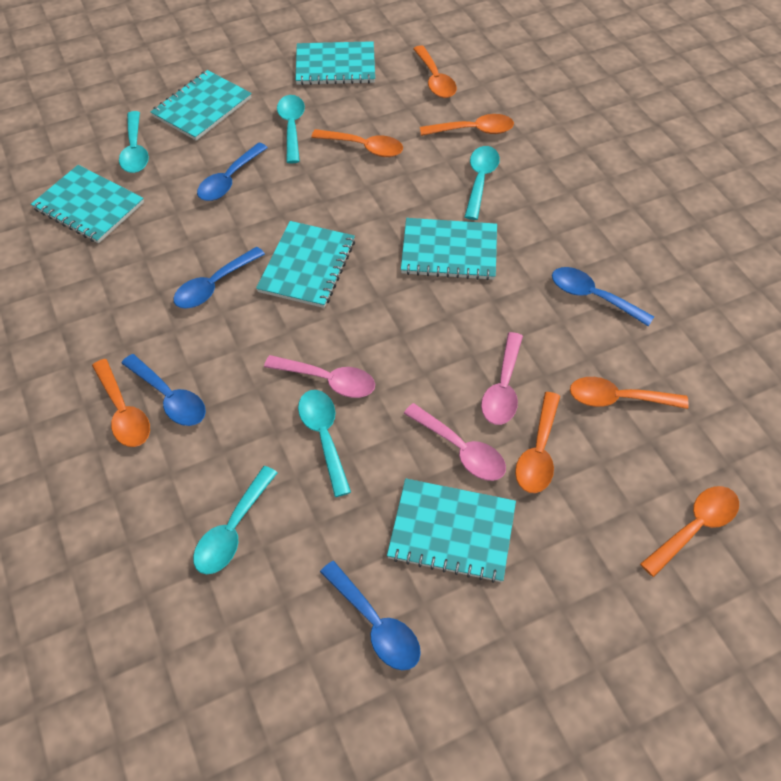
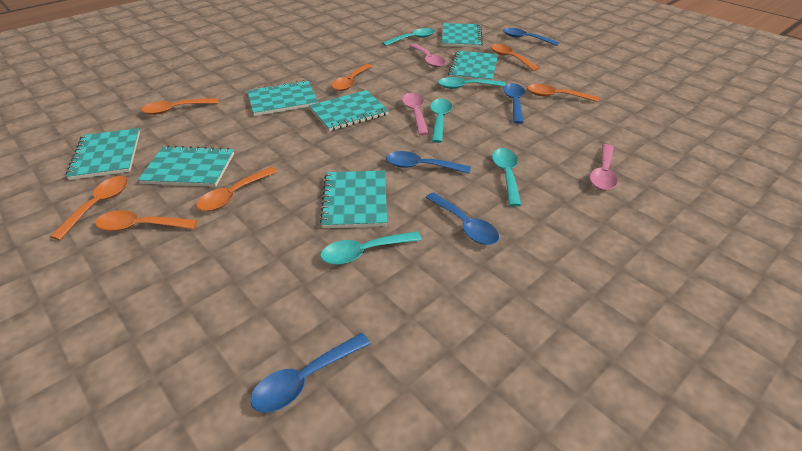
turquoise notebook: 6 -> 7

